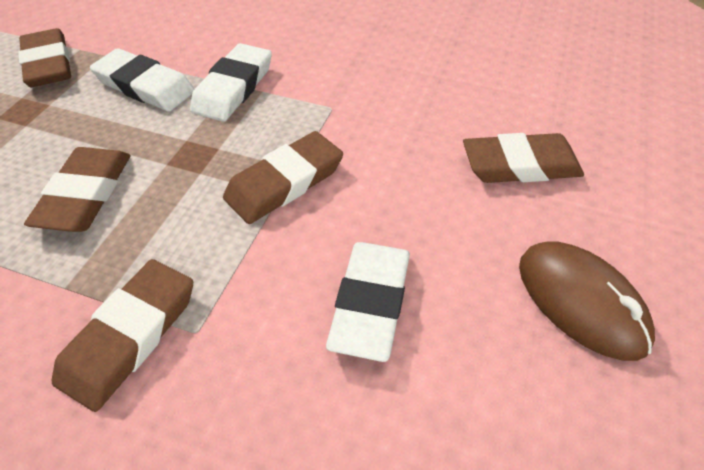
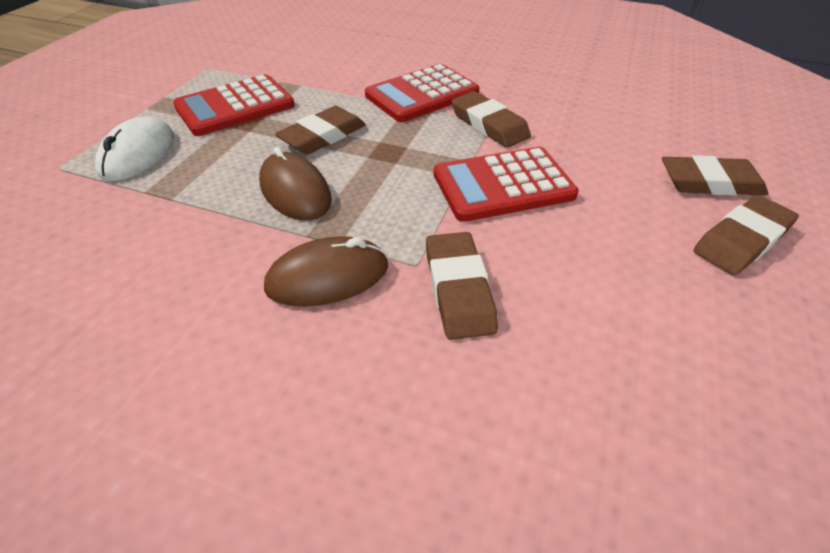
brown mouse: 1 -> 2
red calculator: 0 -> 3
white eraser: 3 -> 0
white mouse: 0 -> 1

